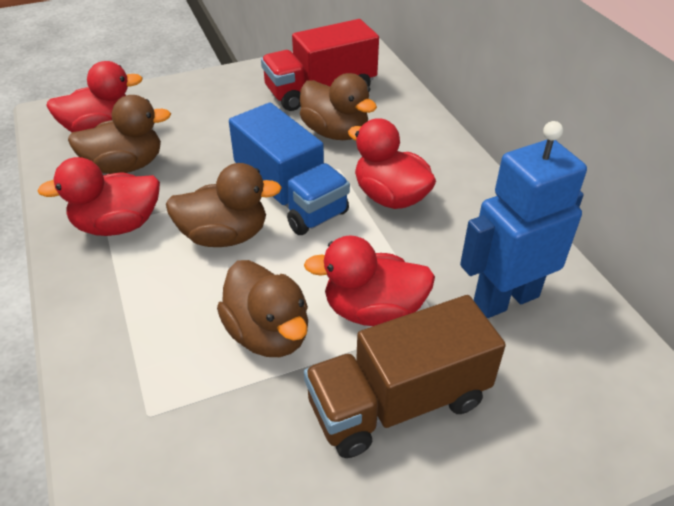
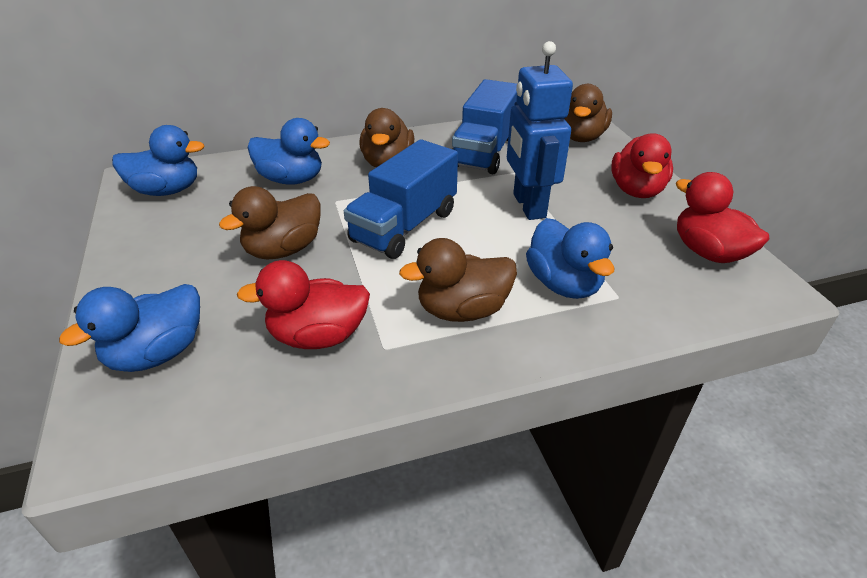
blue duck: 0 -> 4
blue truck: 1 -> 2
brown truck: 1 -> 0
red duck: 4 -> 3
red truck: 1 -> 0

